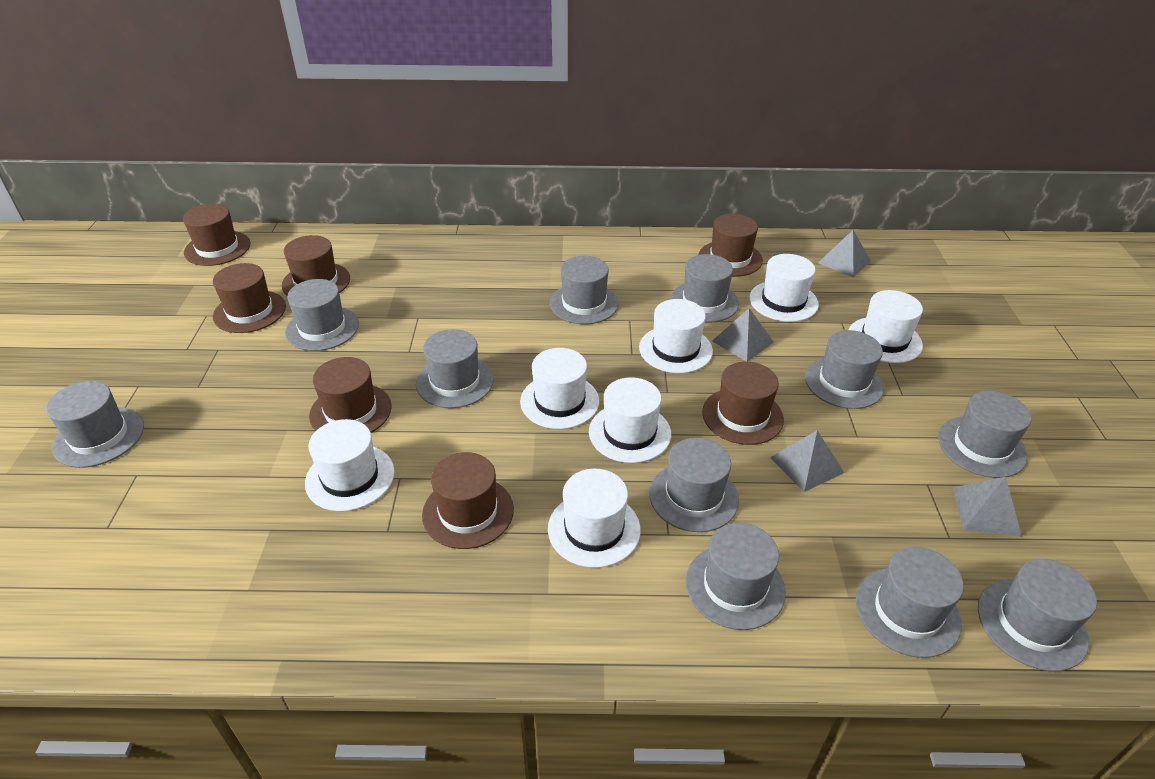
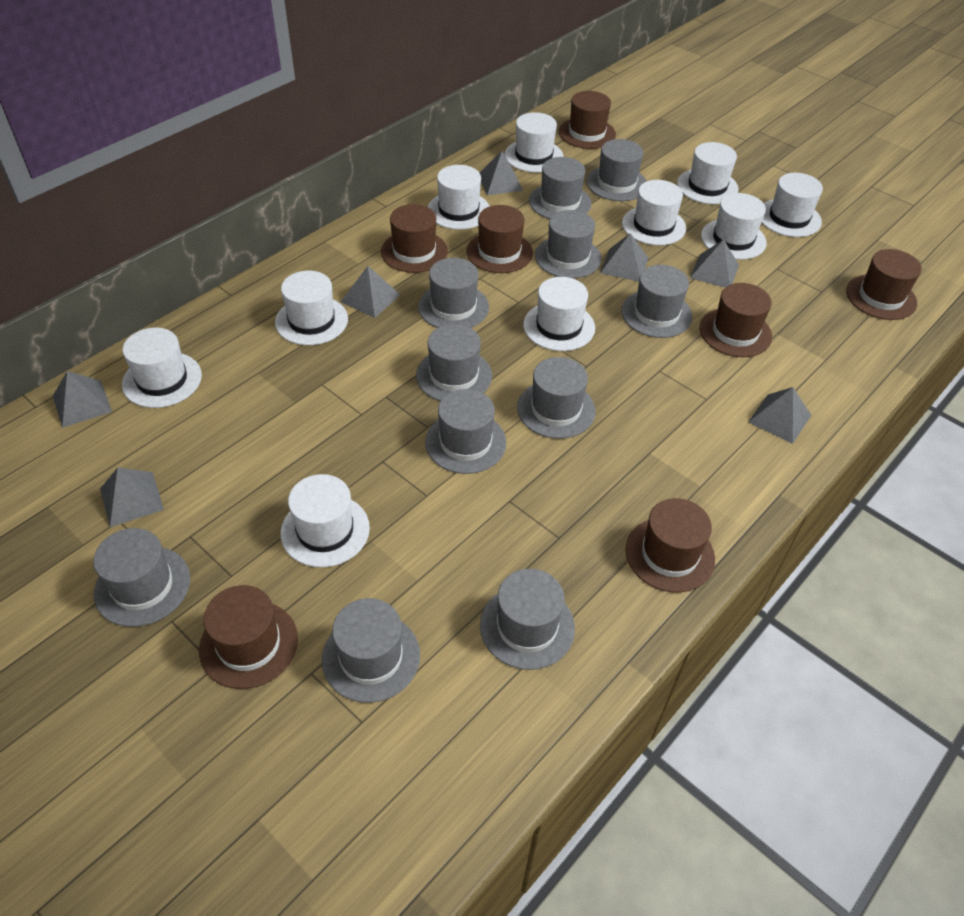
grey pyramid: 4 -> 7
white hat: 7 -> 10

